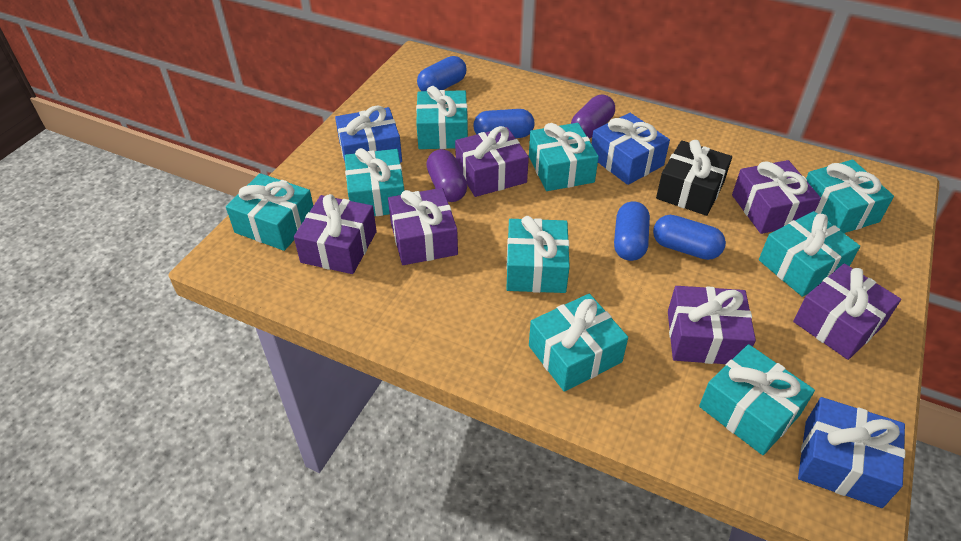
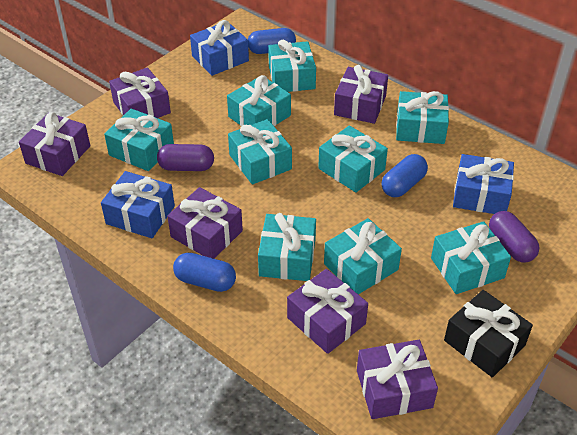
blue capsule: 4 -> 3

